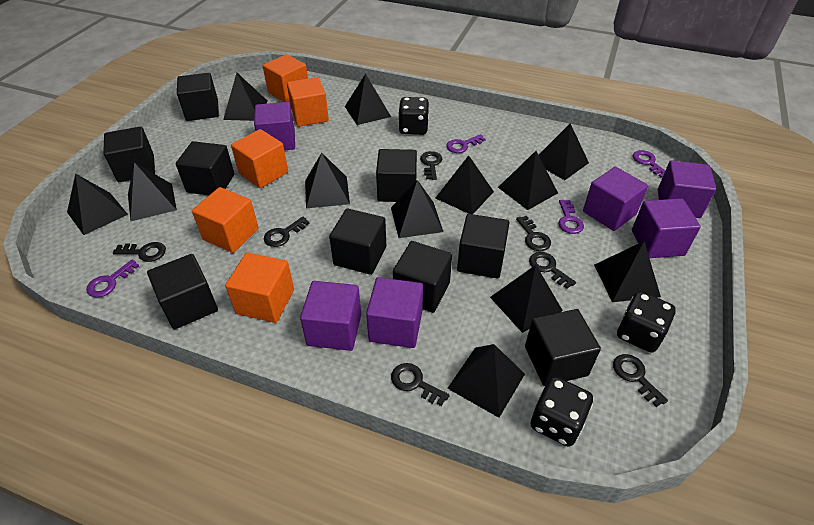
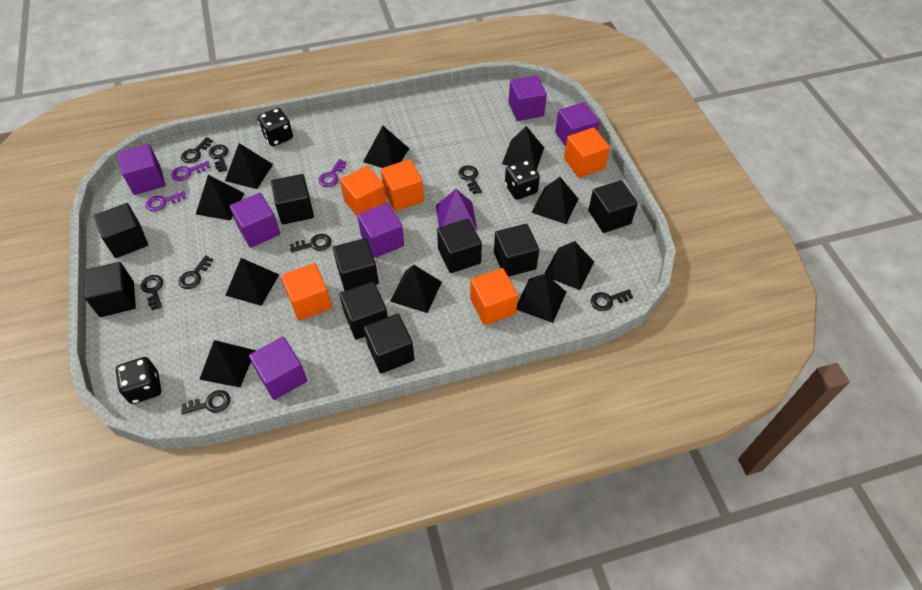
black key: 7 -> 8
black pyramid: 12 -> 10
purple key: 4 -> 3
purple pyramid: 0 -> 1

